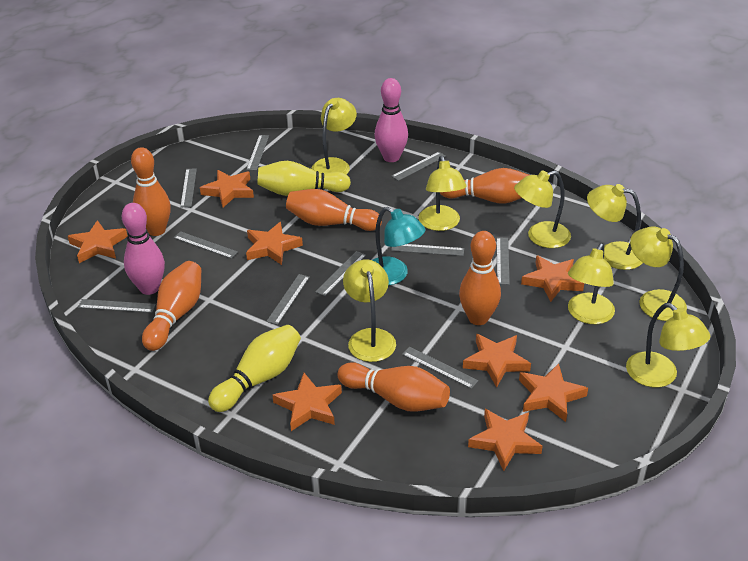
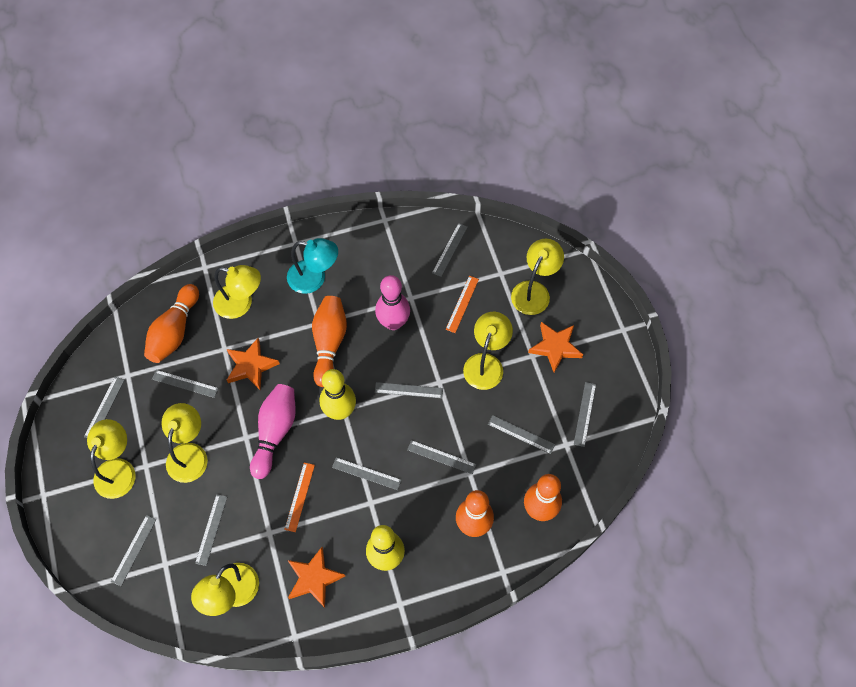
orange bowling pin: 6 -> 4
orange ruler: 0 -> 2
orange star: 8 -> 3
yellow lamp: 8 -> 6

